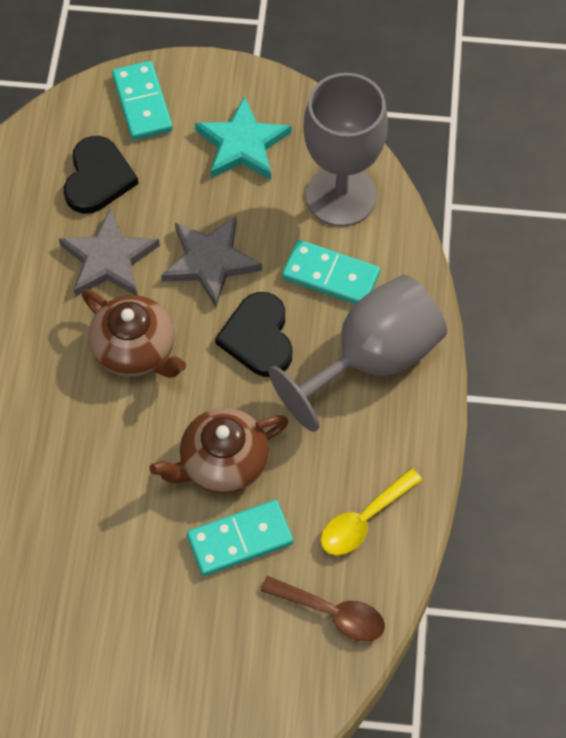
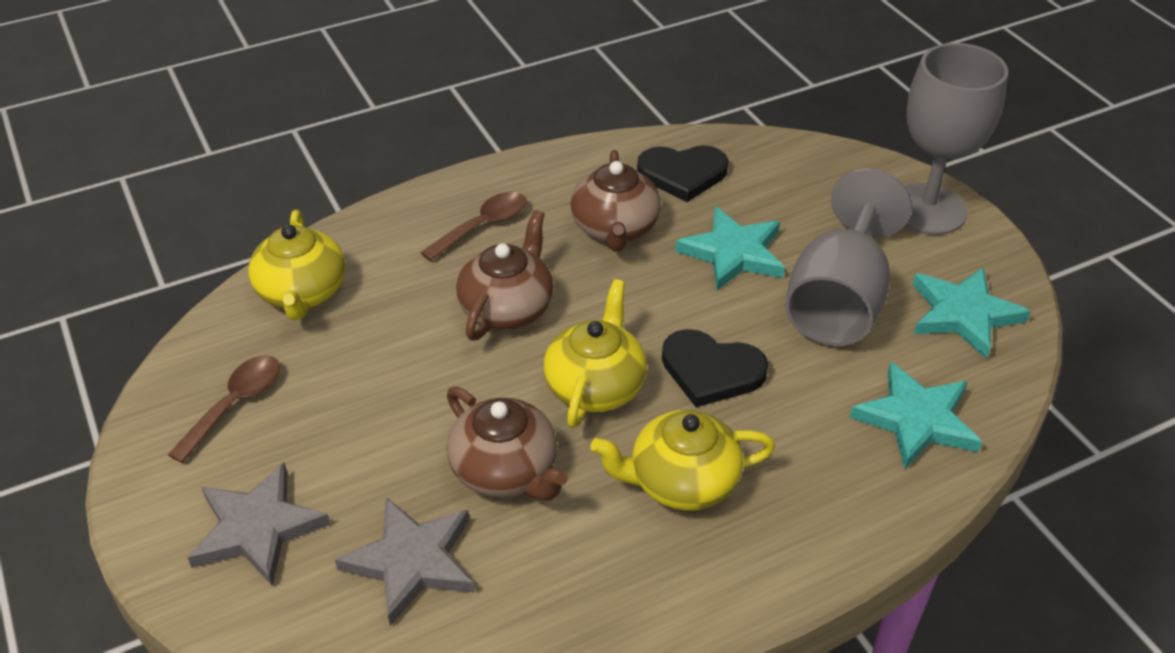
brown spoon: 1 -> 2
brown teapot: 2 -> 3
turquoise domino: 3 -> 0
turquoise star: 1 -> 3
yellow spoon: 1 -> 0
yellow teapot: 0 -> 3

